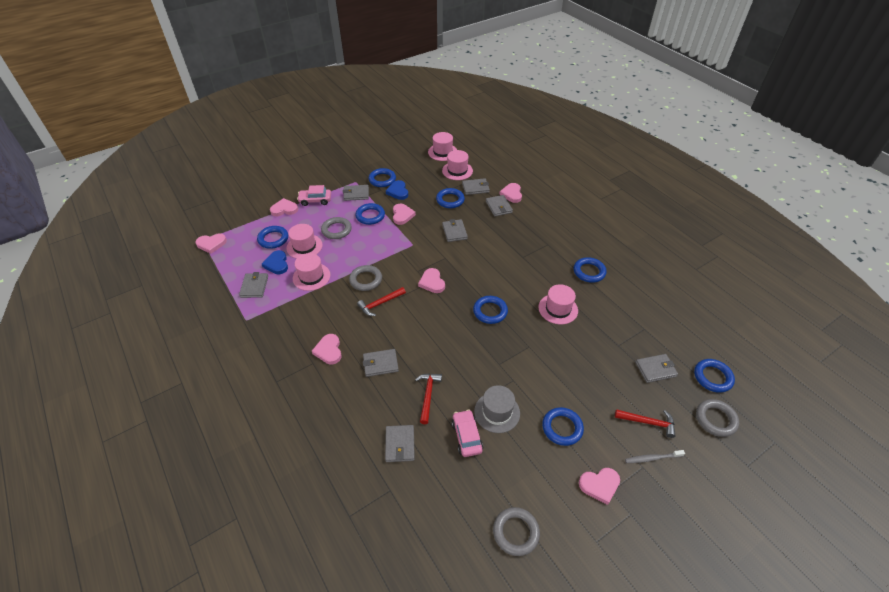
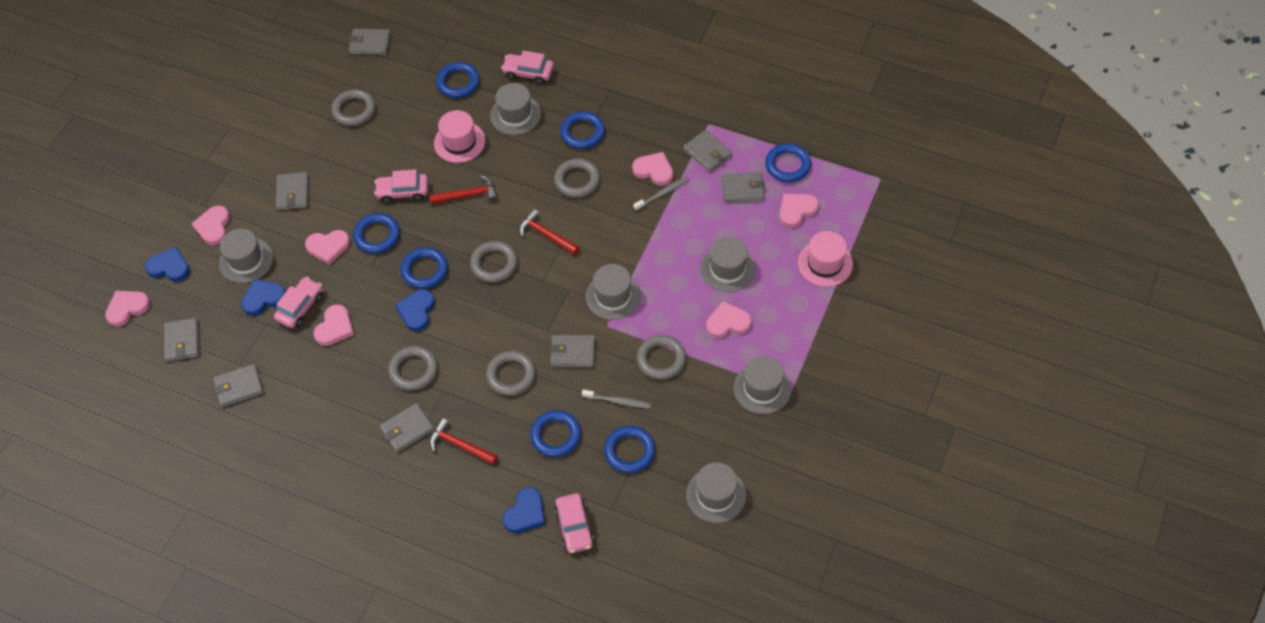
blue heart: 2 -> 4
blue ring: 8 -> 7
grey hat: 1 -> 6
grey ring: 4 -> 6
grey toothbrush: 1 -> 2
pink car: 2 -> 4
pink hat: 5 -> 2

